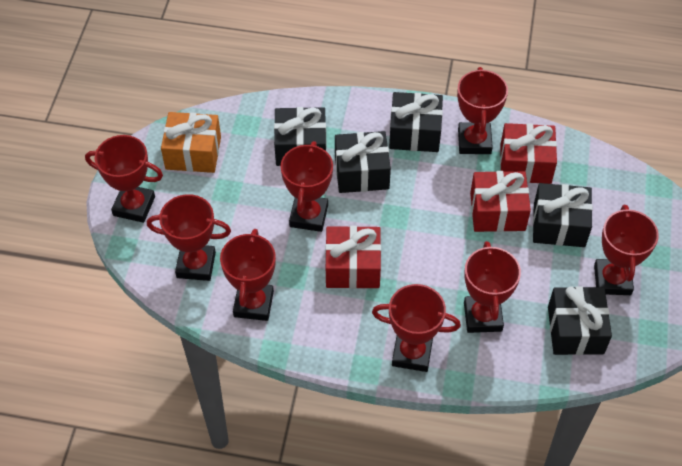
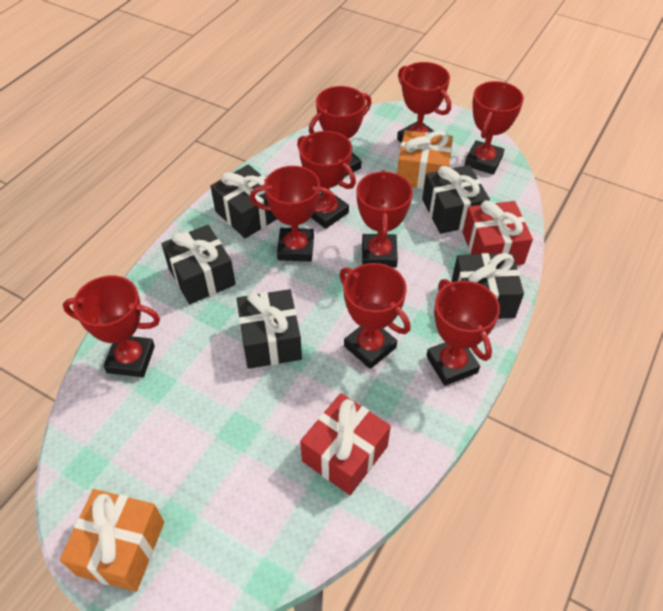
orange gift: 1 -> 2
red gift: 3 -> 2
red trophy: 8 -> 9

